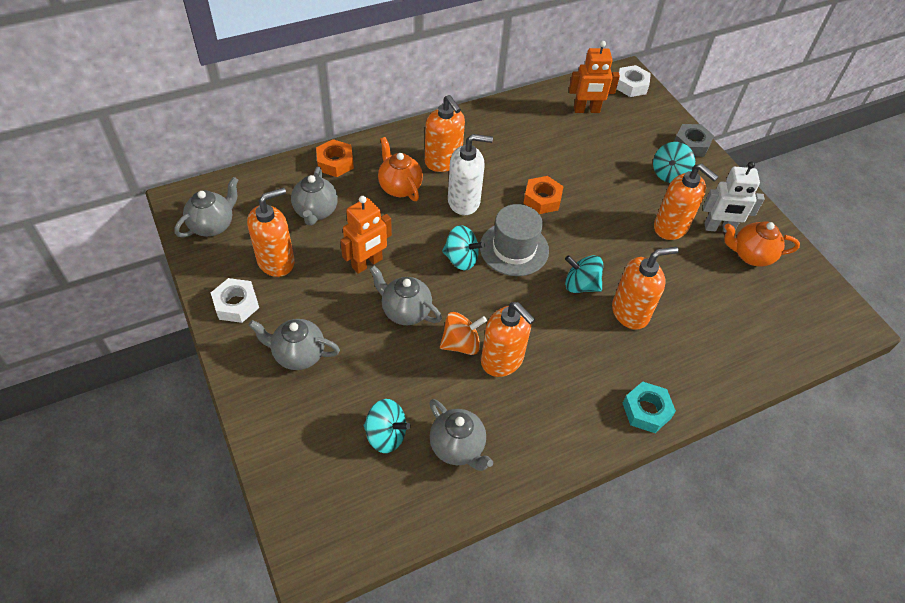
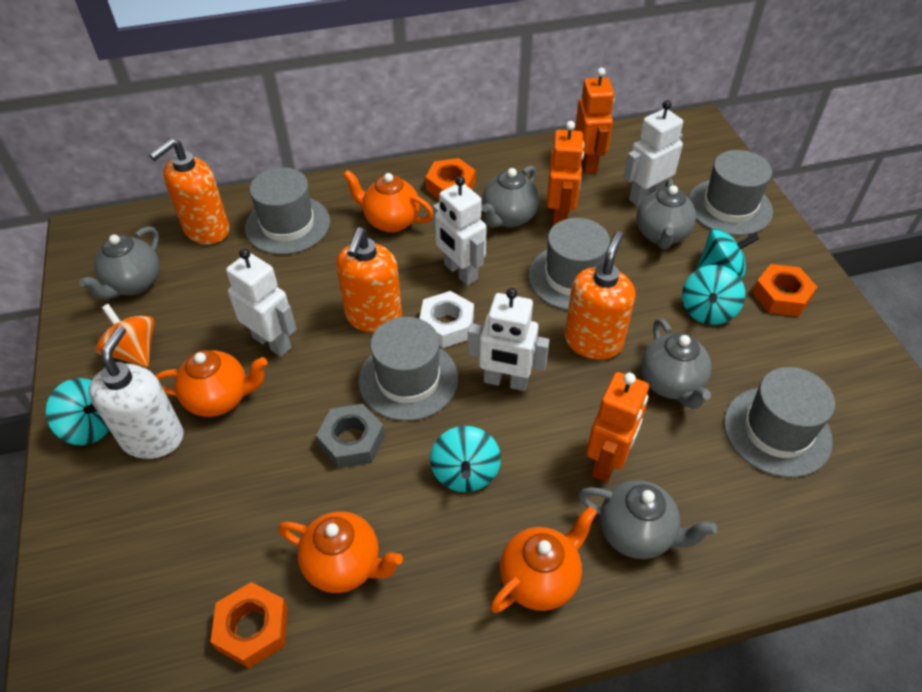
grey hat: 1 -> 5
orange nut: 2 -> 3
orange robot: 2 -> 3
orange soap dispenser: 5 -> 3
orange teapot: 2 -> 4
turquoise nut: 1 -> 0
white nut: 2 -> 1
white robot: 1 -> 4

